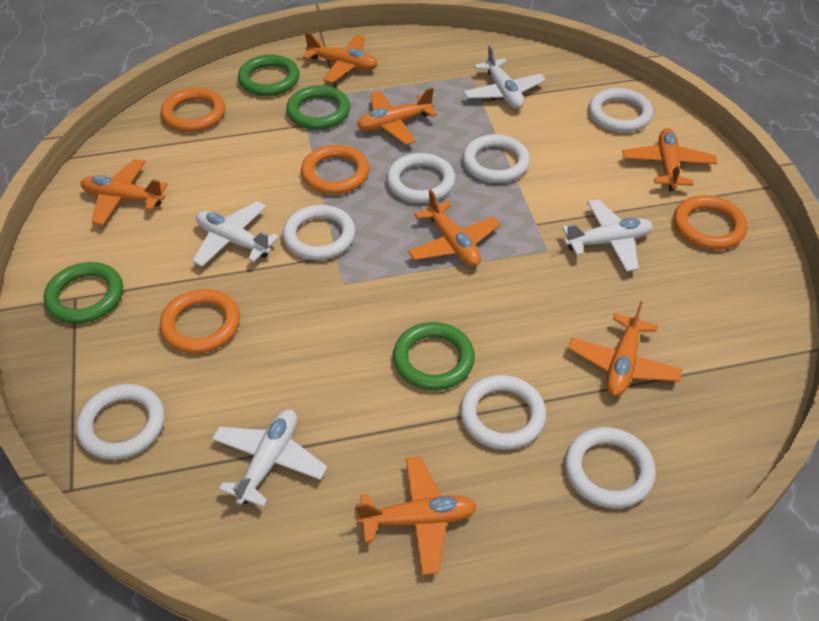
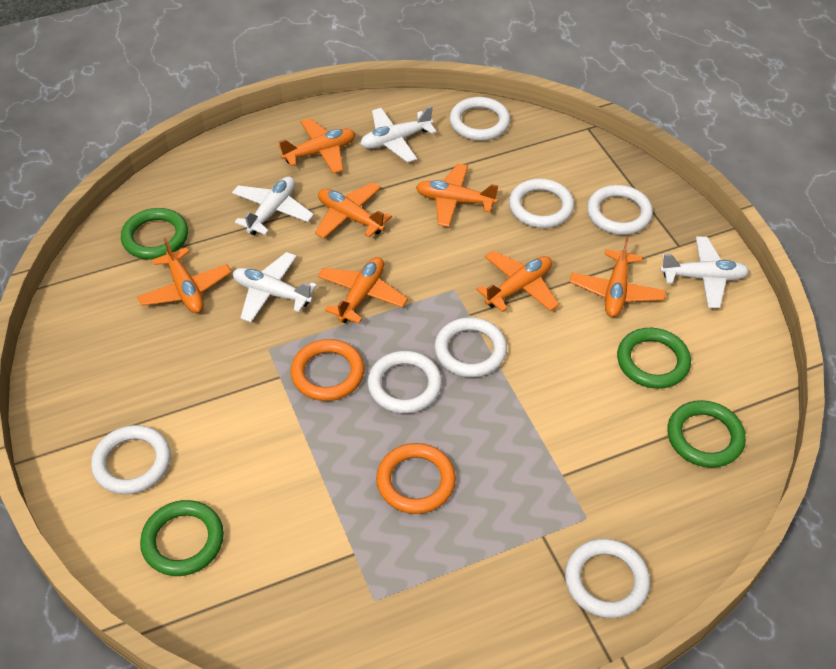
orange ring: 4 -> 2

